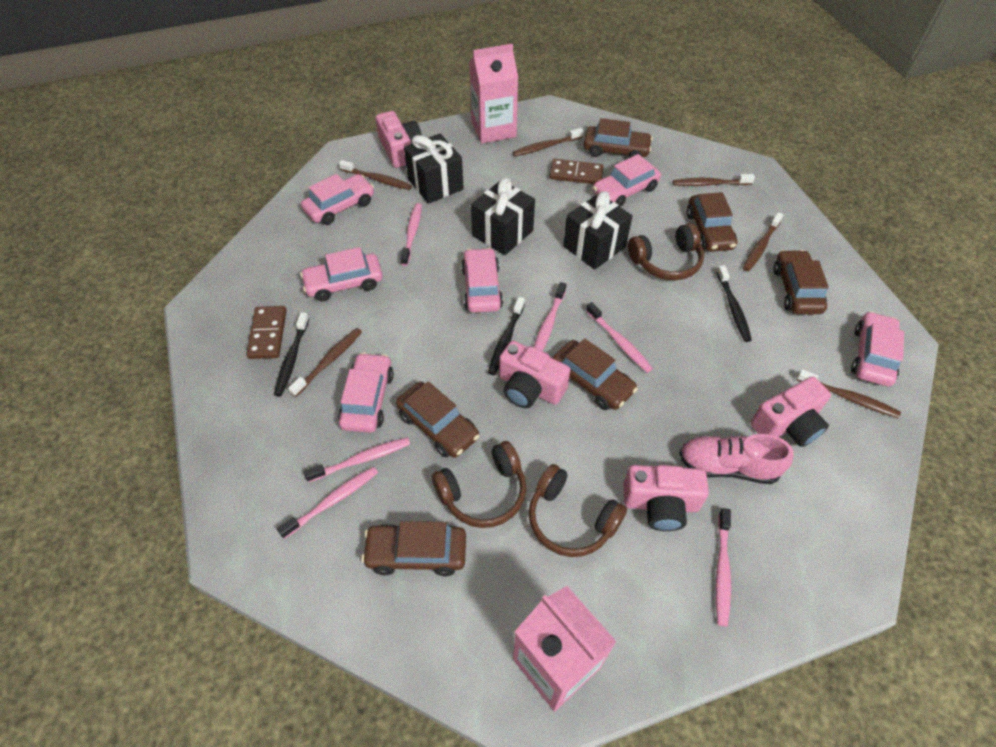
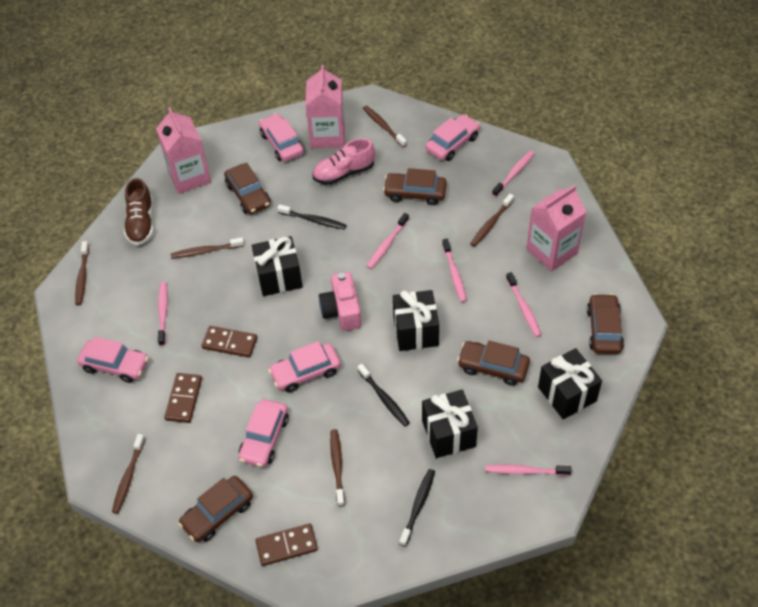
black gift: 3 -> 4
brown car: 6 -> 5
brown domino: 2 -> 3
brown headphones: 3 -> 0
brown shoe: 0 -> 1
pink camera: 4 -> 1
pink car: 6 -> 5
pink carton: 2 -> 3

